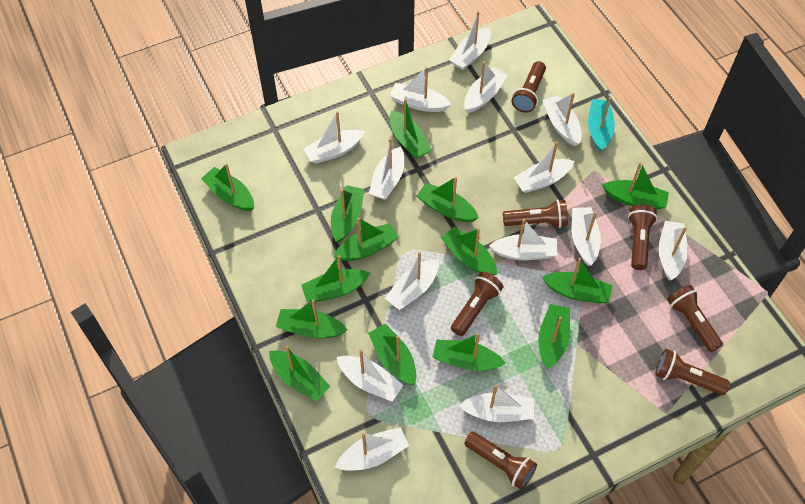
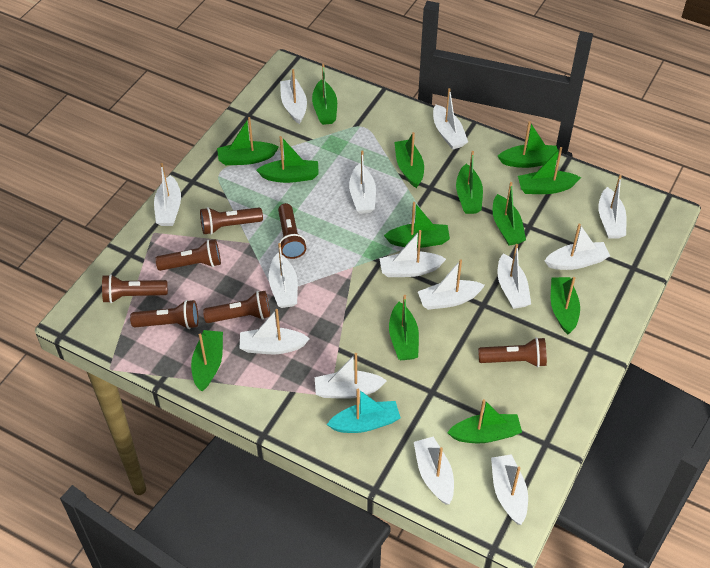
green boat: 14 -> 13

